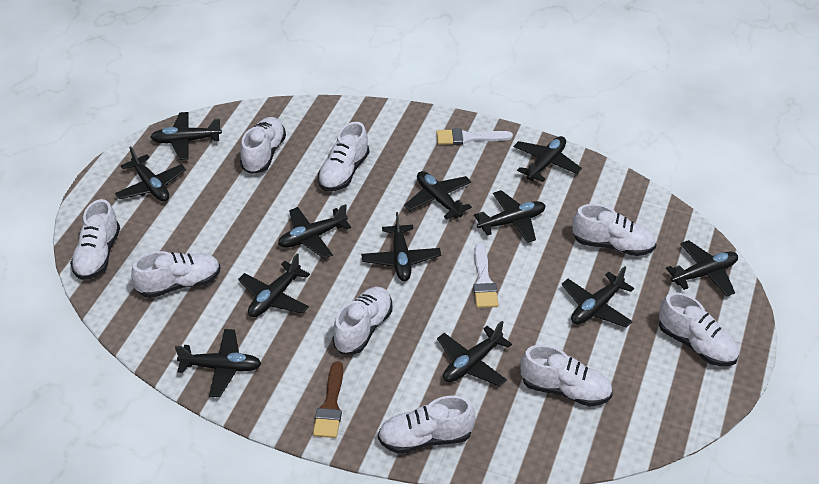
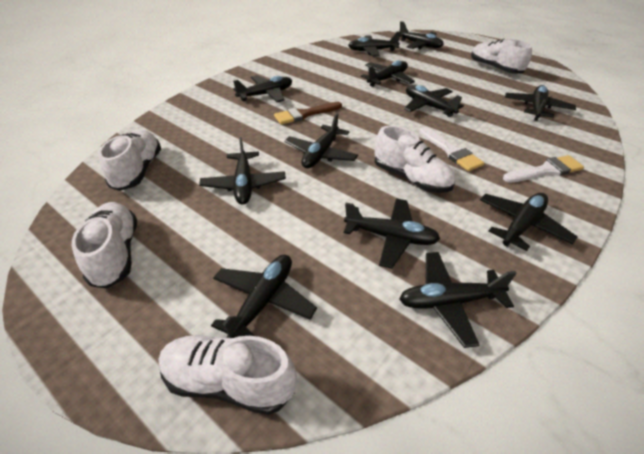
white shoe: 9 -> 5

